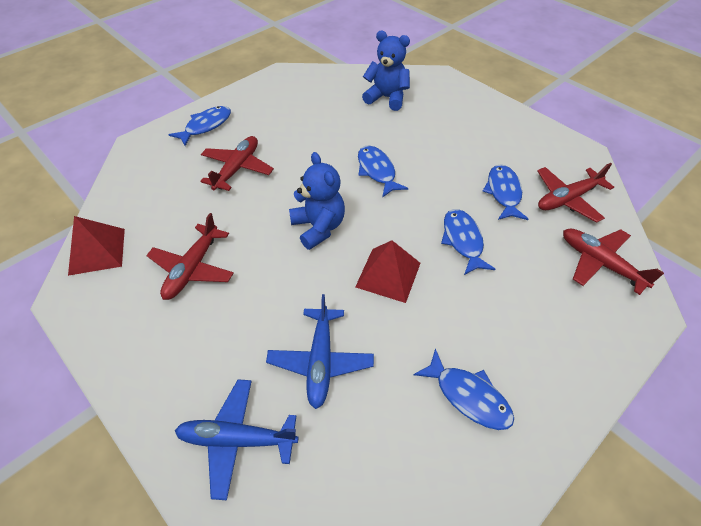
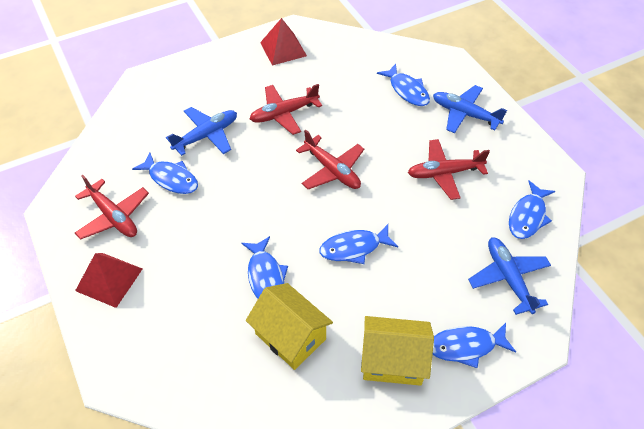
blue fish: 5 -> 6
blue plane: 2 -> 3
blue teddy bear: 2 -> 0
yellow house: 0 -> 2

